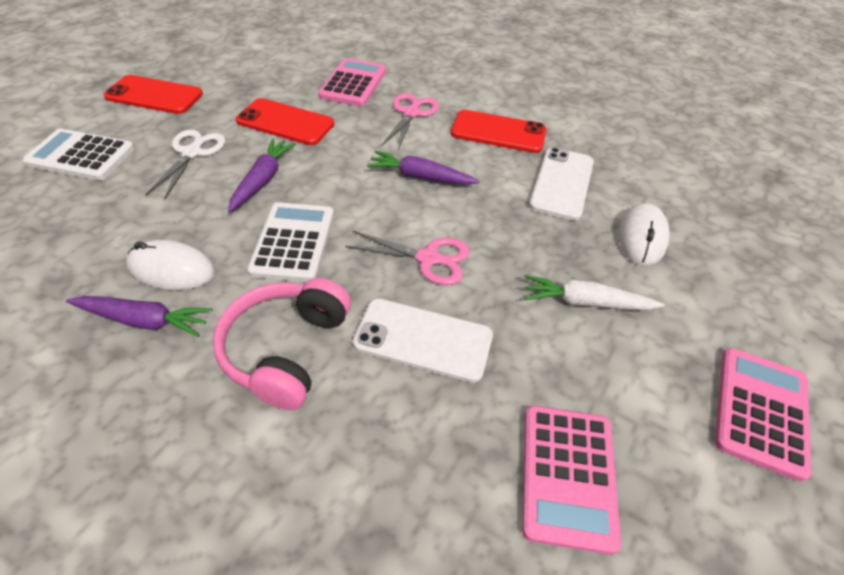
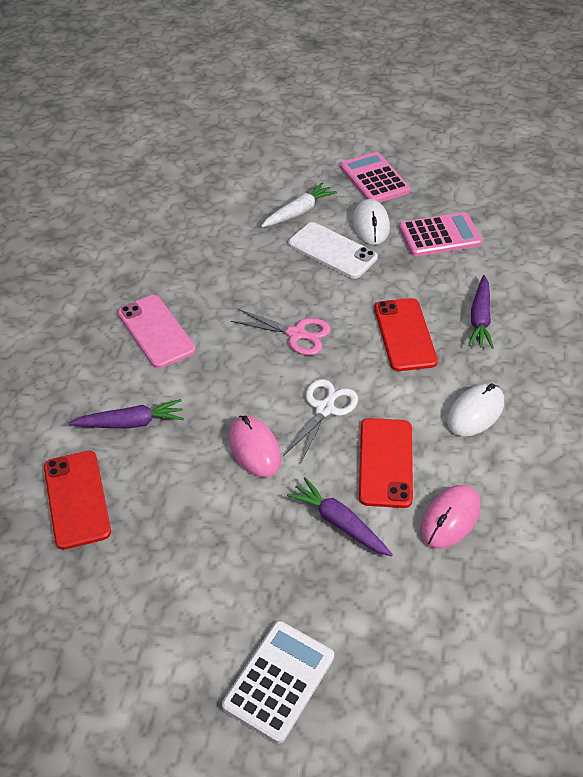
pink calculator: 3 -> 2
pink headphones: 1 -> 0
pink mouse: 0 -> 2
pink phone: 0 -> 1
pink scissors: 2 -> 1
white calculator: 2 -> 1
white phone: 2 -> 1

